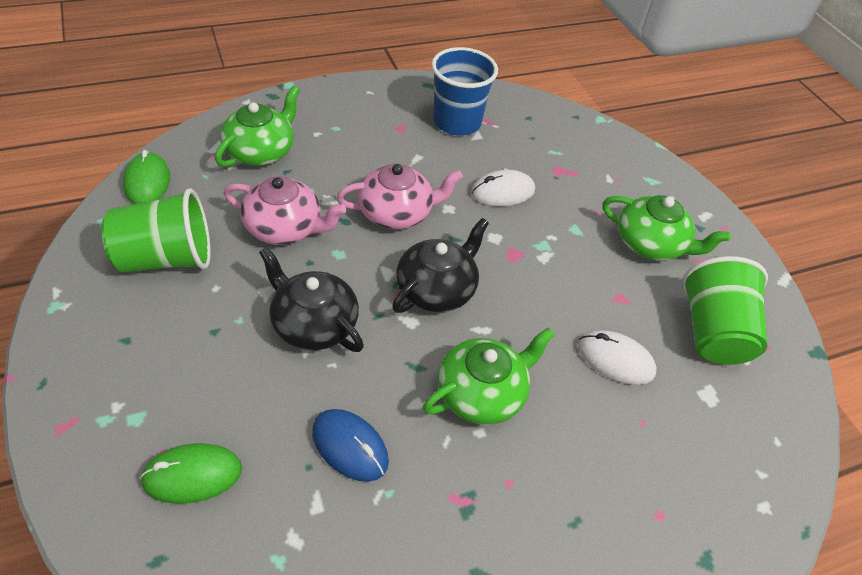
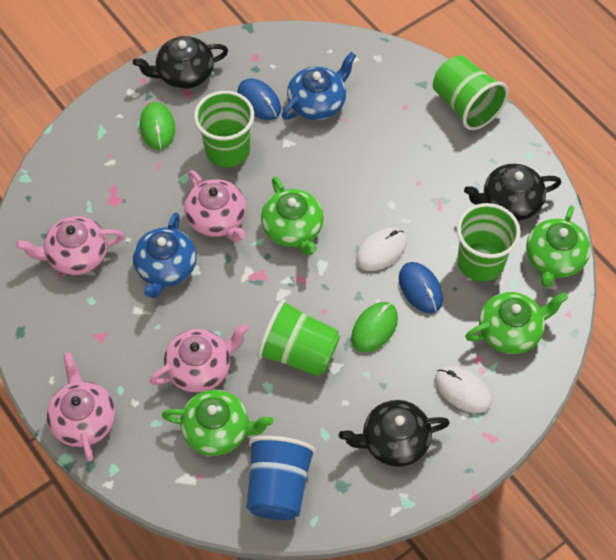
black teapot: 2 -> 3
blue mouse: 1 -> 2
blue teapot: 0 -> 2
green cup: 2 -> 4
green teapot: 3 -> 4
pink teapot: 2 -> 4

